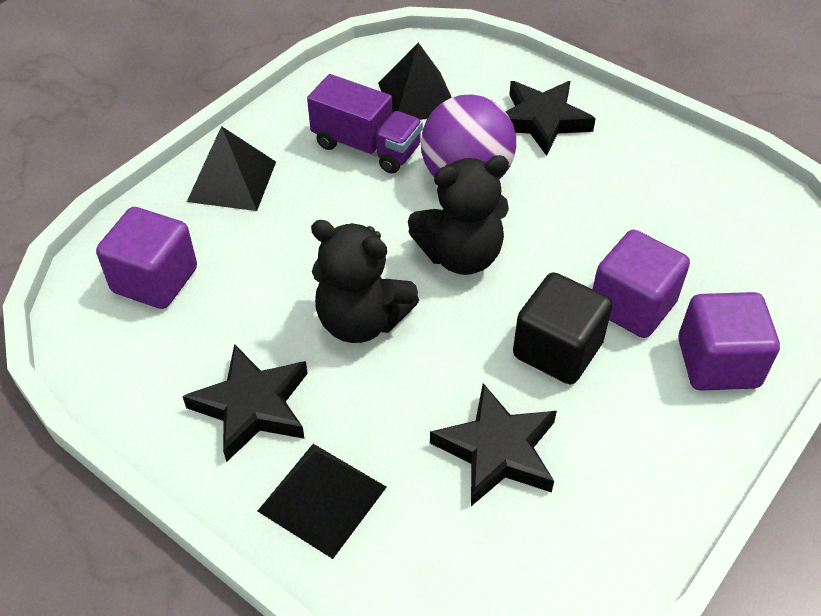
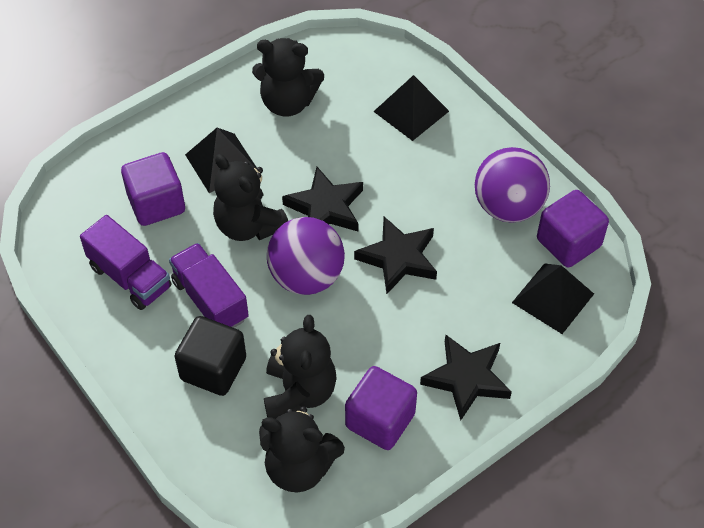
black teddy bear: 2 -> 4
purple ball: 1 -> 2
purple truck: 1 -> 2

